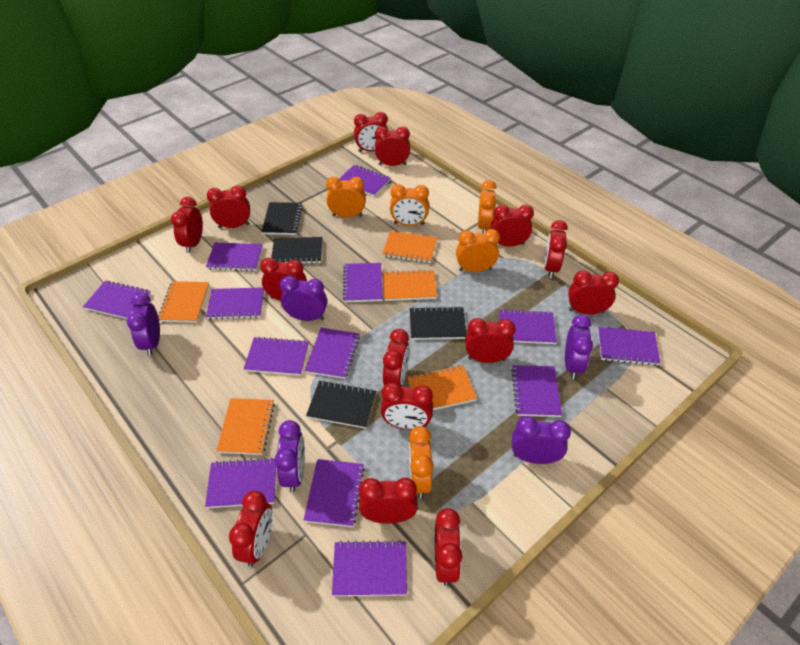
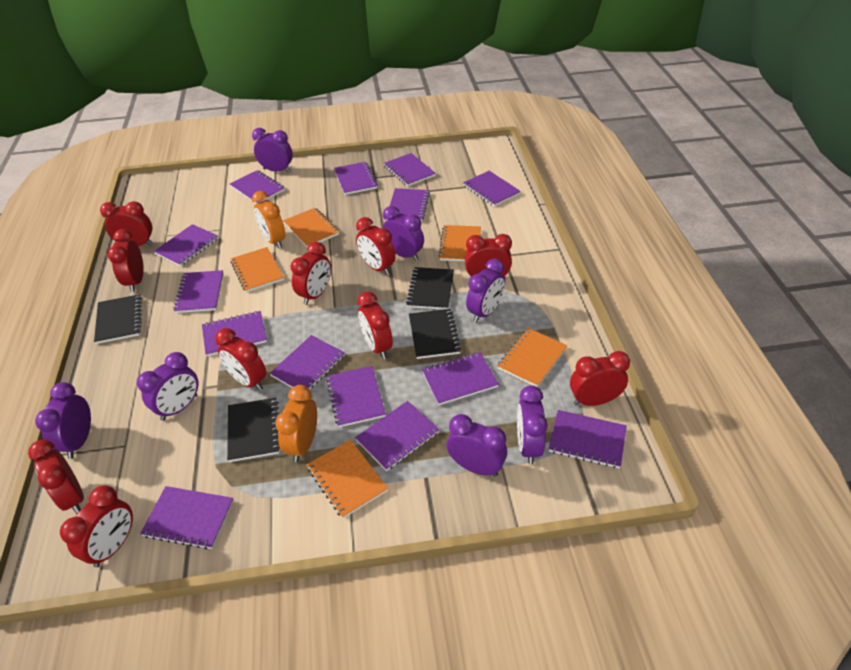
orange clock: 5 -> 2
purple clock: 5 -> 7
purple notebook: 13 -> 14
red clock: 14 -> 10

